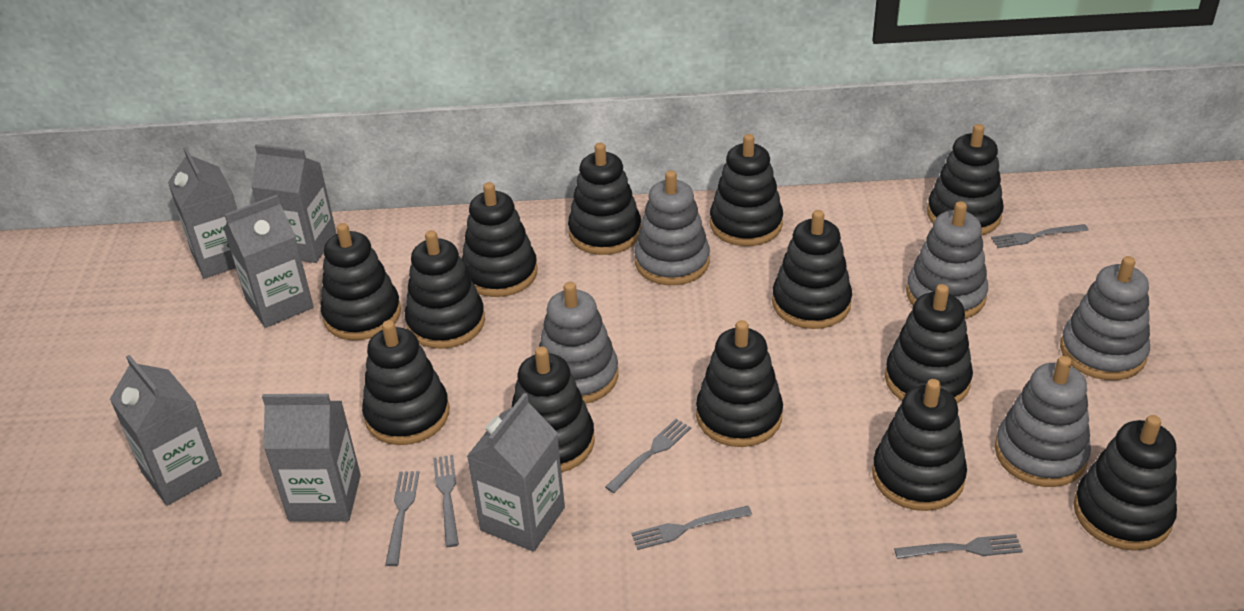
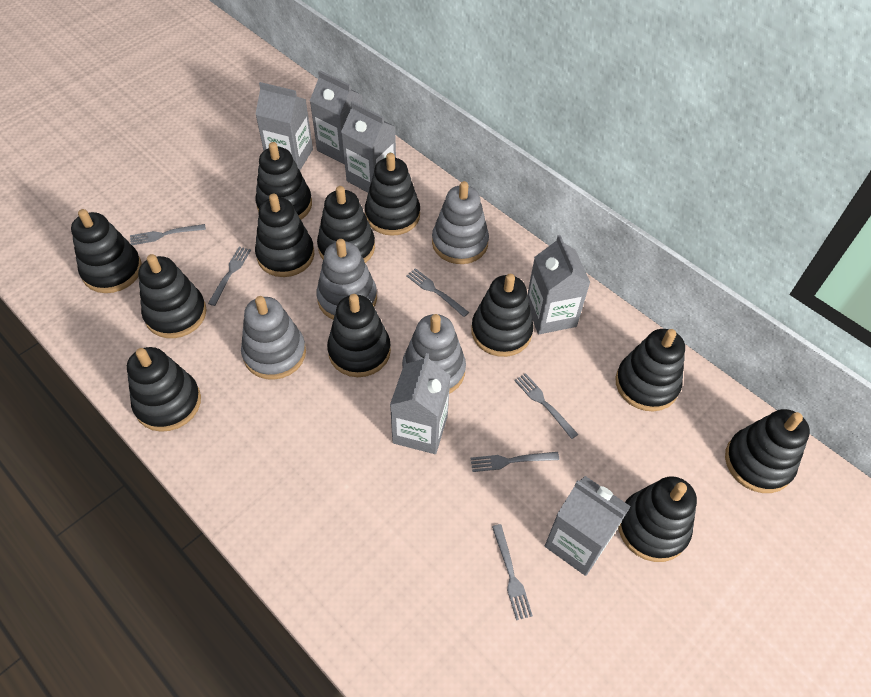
black stacking toy: 13 -> 12
grey stacking toy: 5 -> 4

